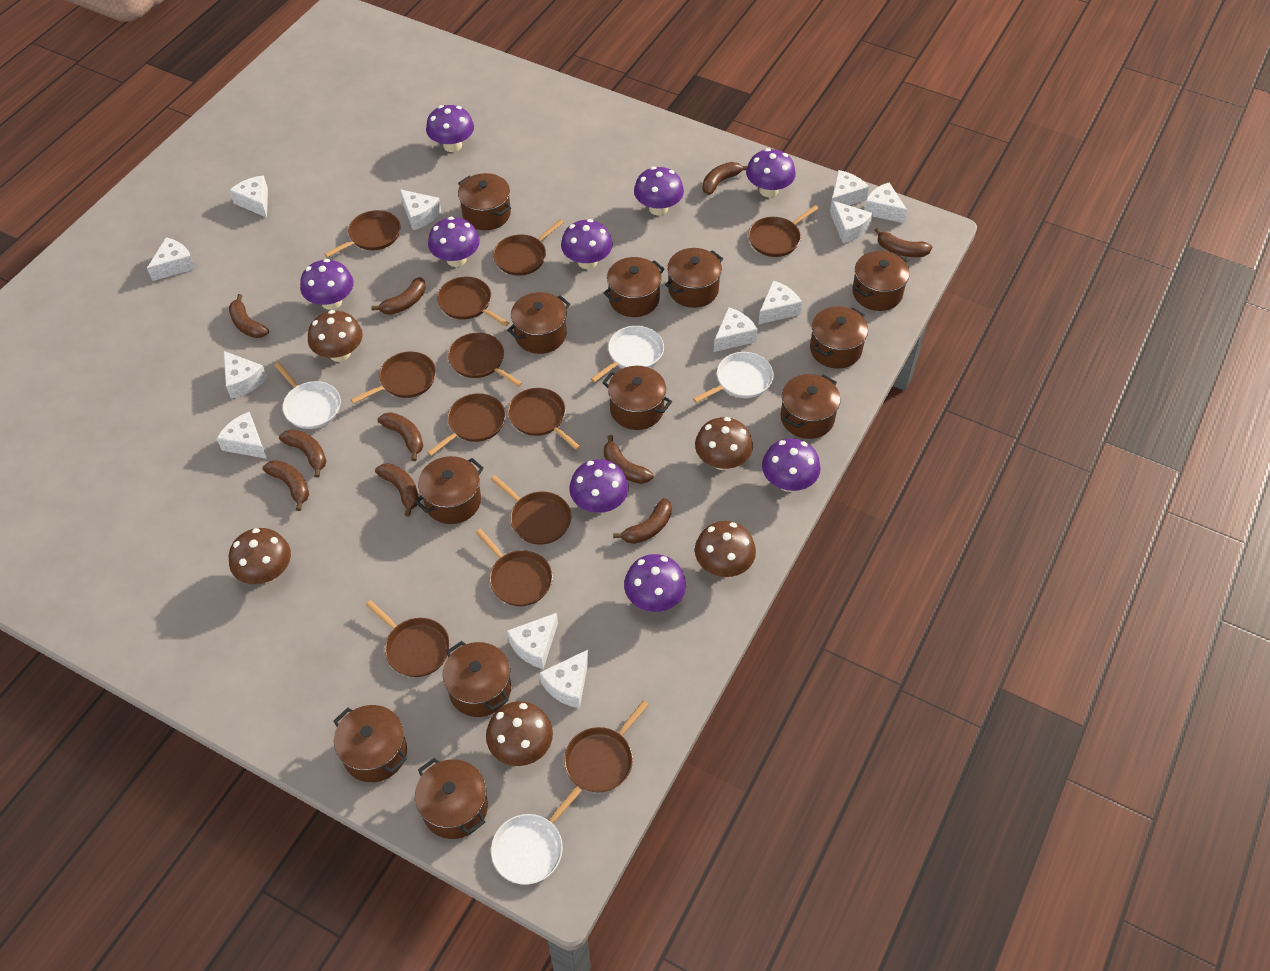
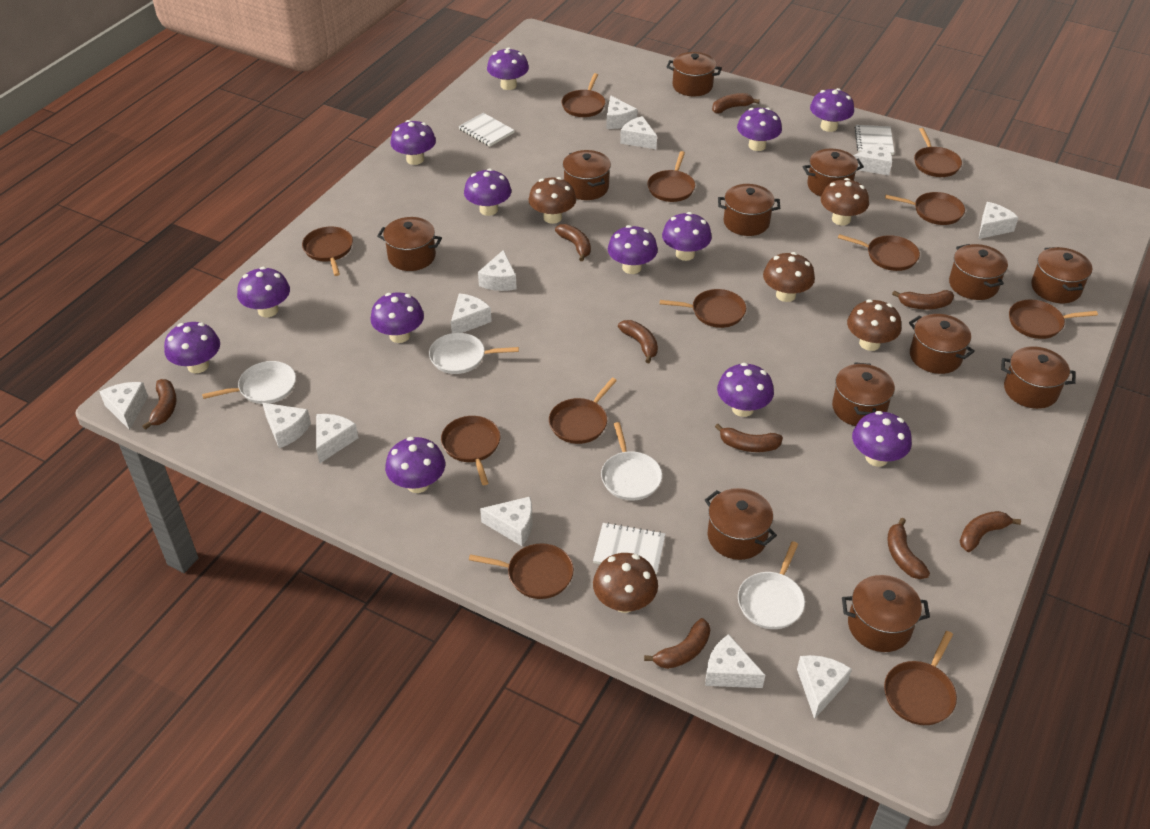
brown banana: 10 -> 9
purple mushroom: 9 -> 13
white notebook: 0 -> 3

